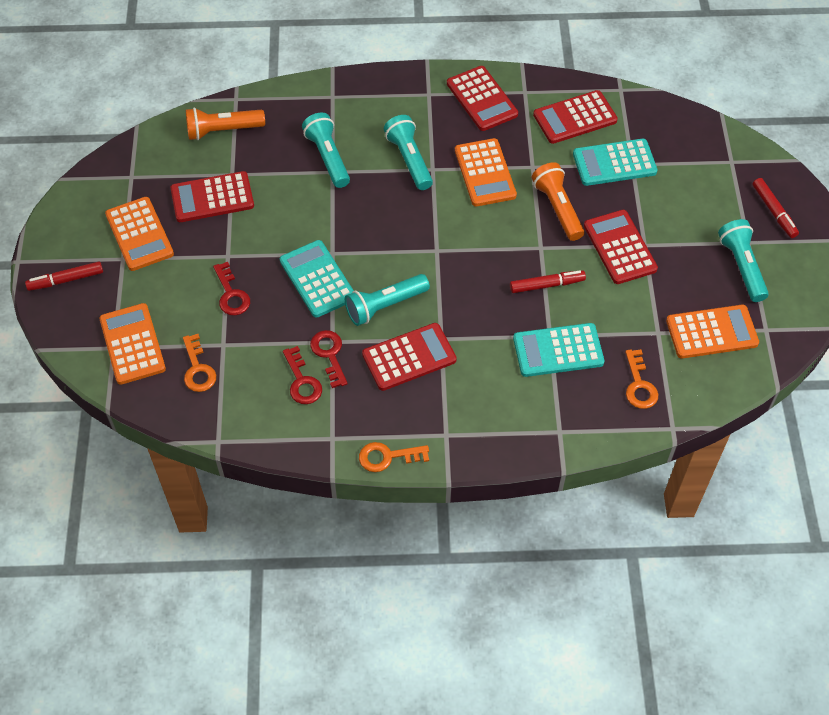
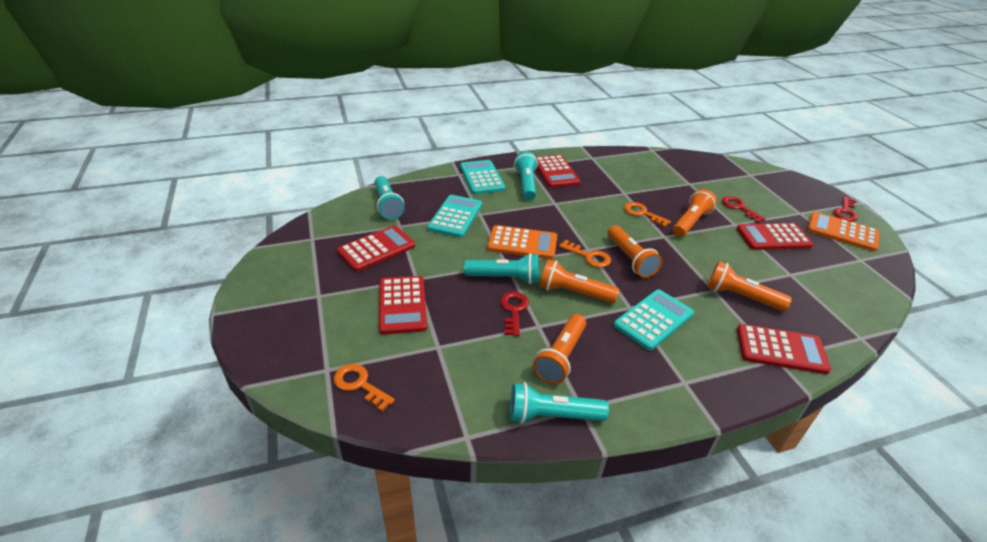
orange calculator: 4 -> 2
orange flashlight: 2 -> 5
red marker: 3 -> 0

